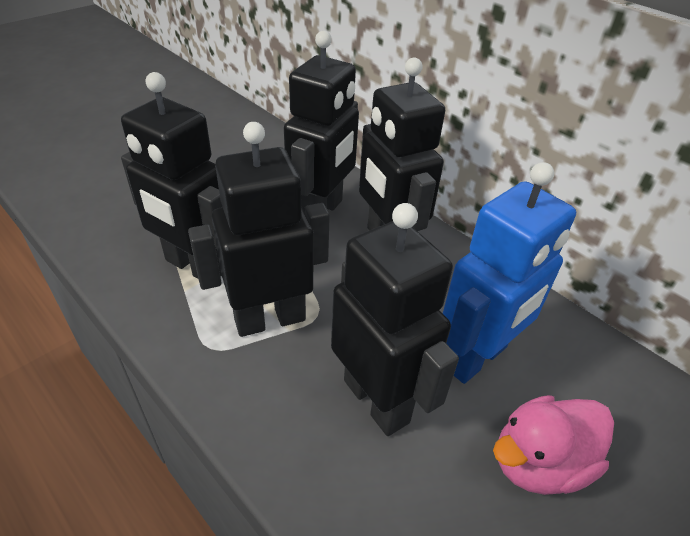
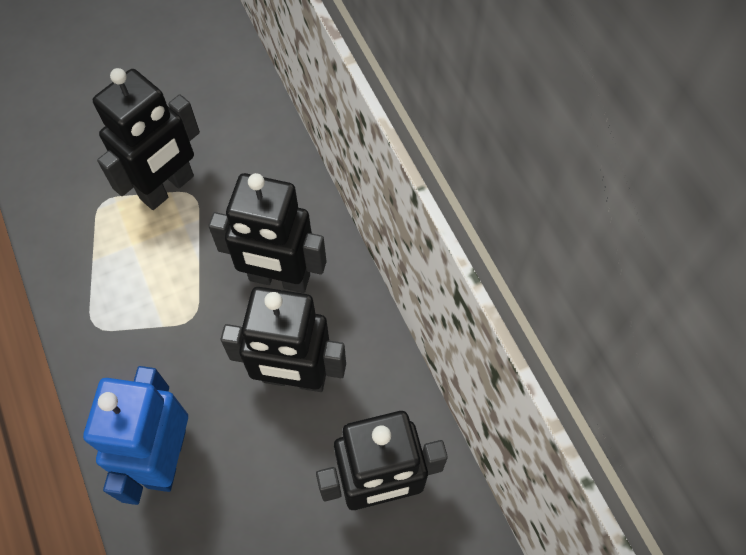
black robot: 5 -> 4
pink duck: 1 -> 0

